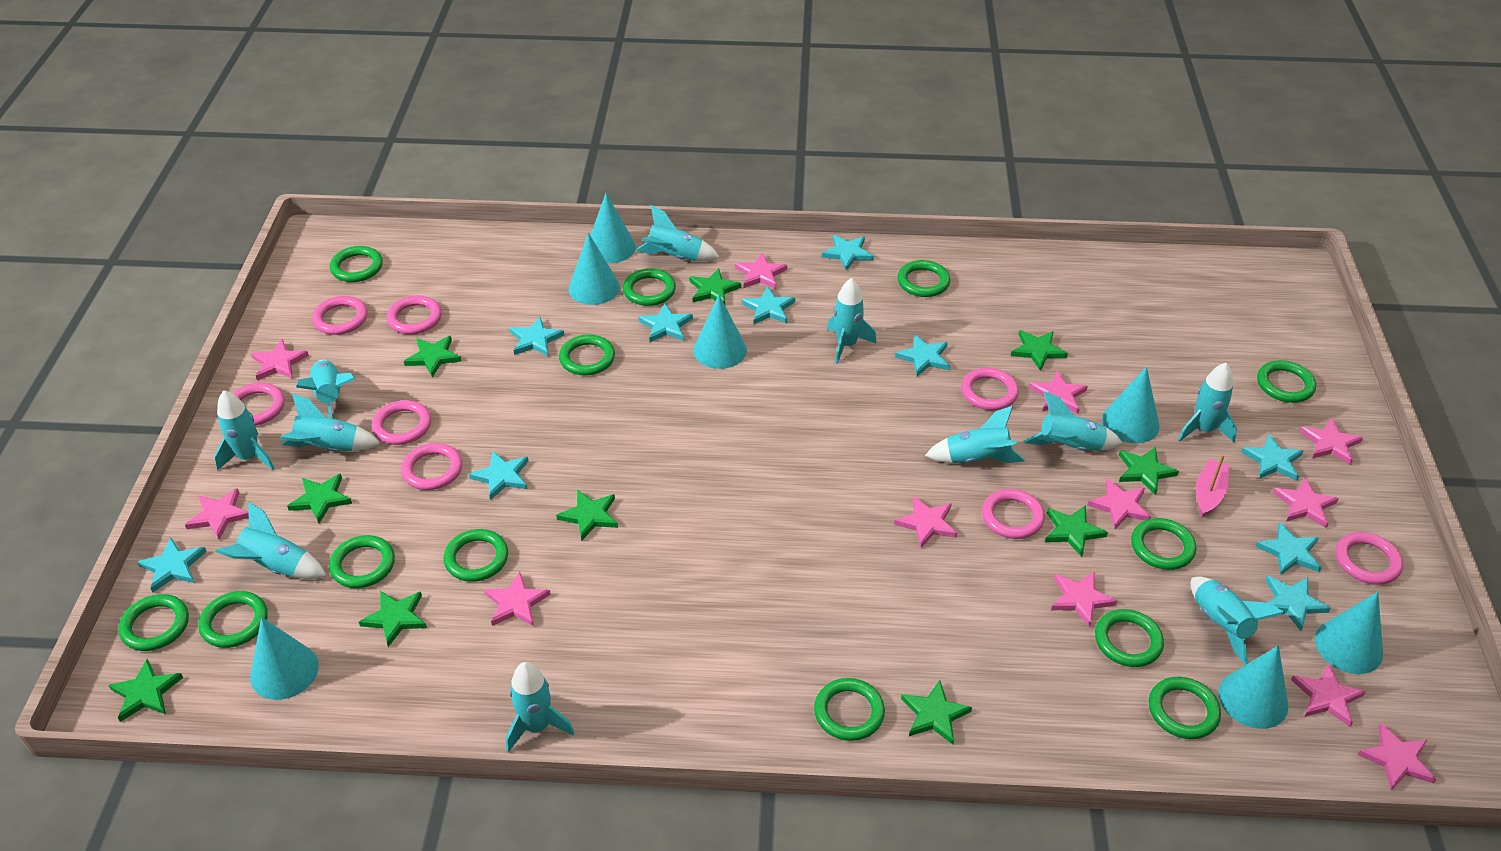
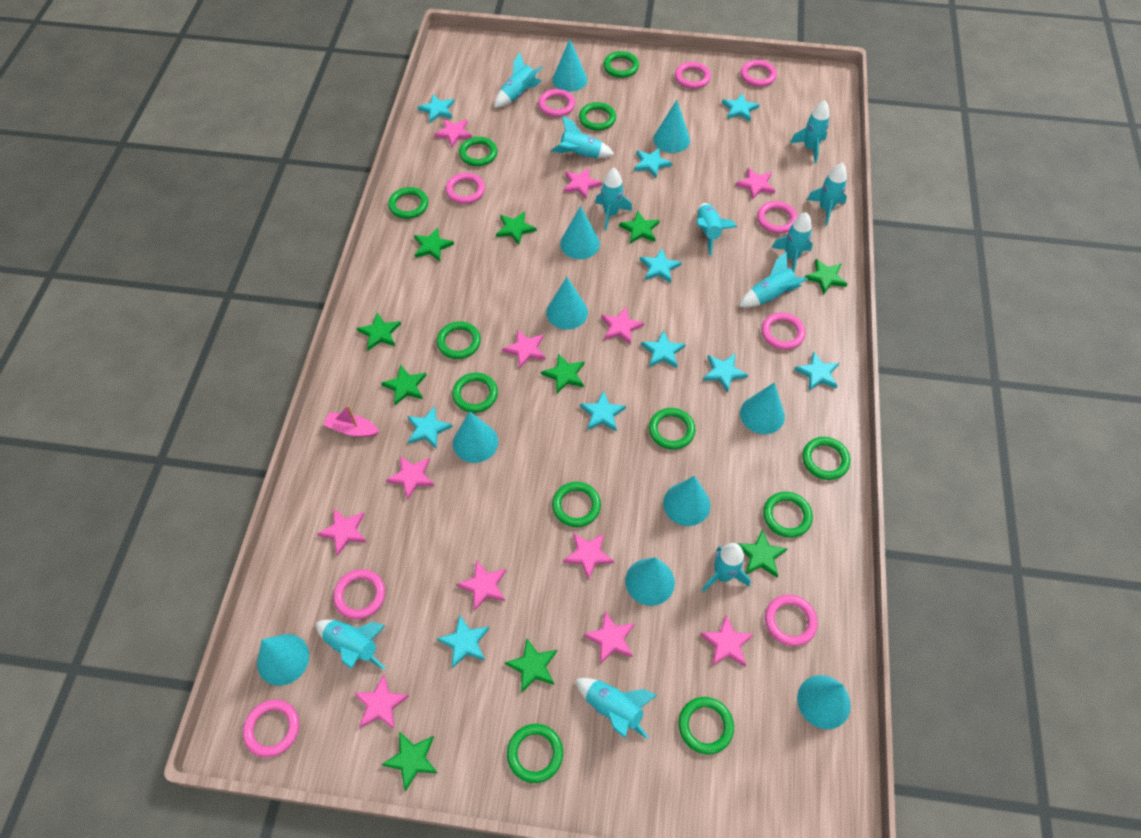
green ring: 13 -> 12
pink ring: 8 -> 9
turquoise cone: 7 -> 10

